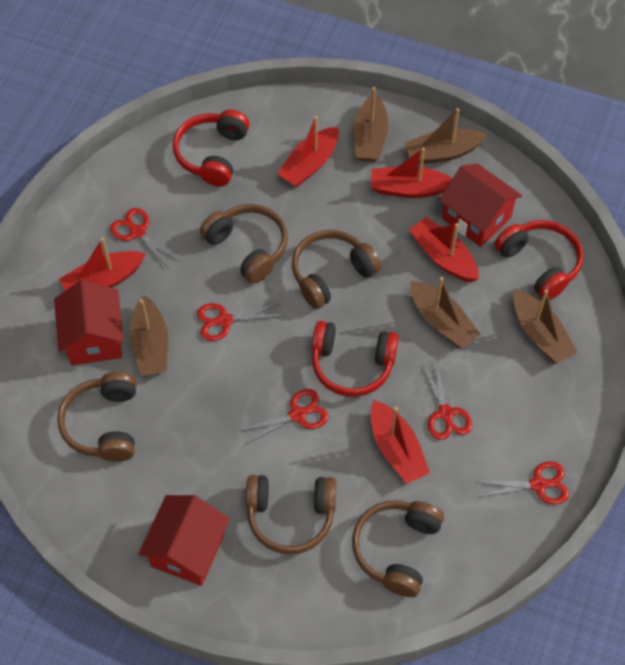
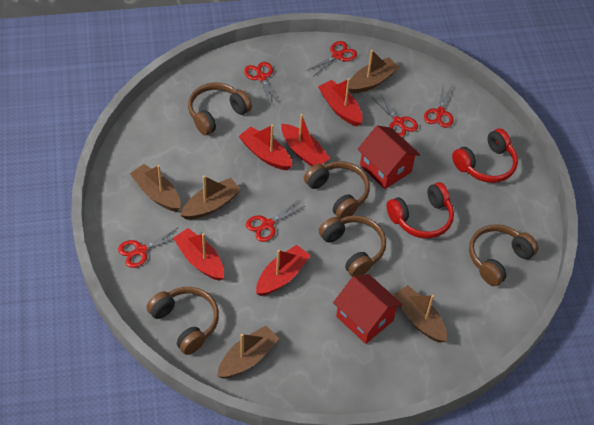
red headphones: 3 -> 2
red house: 3 -> 2
red scissors: 5 -> 6

